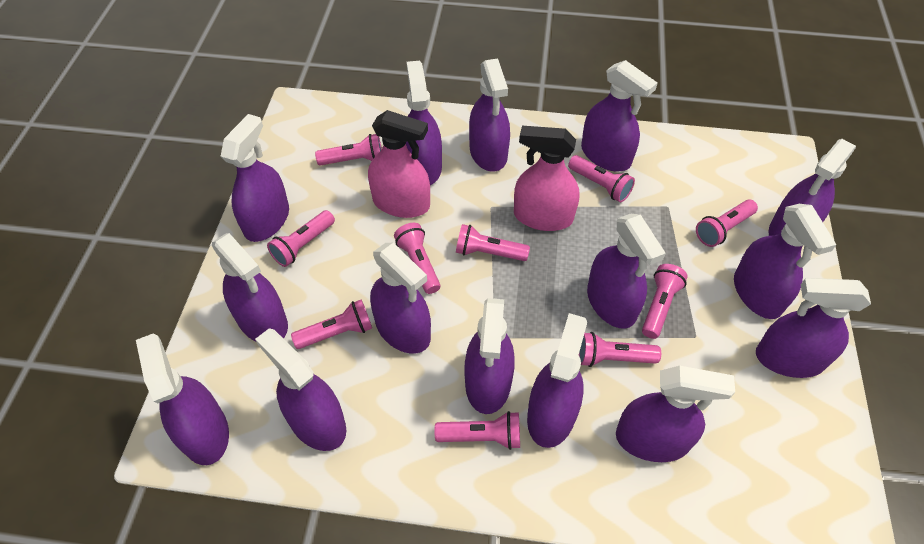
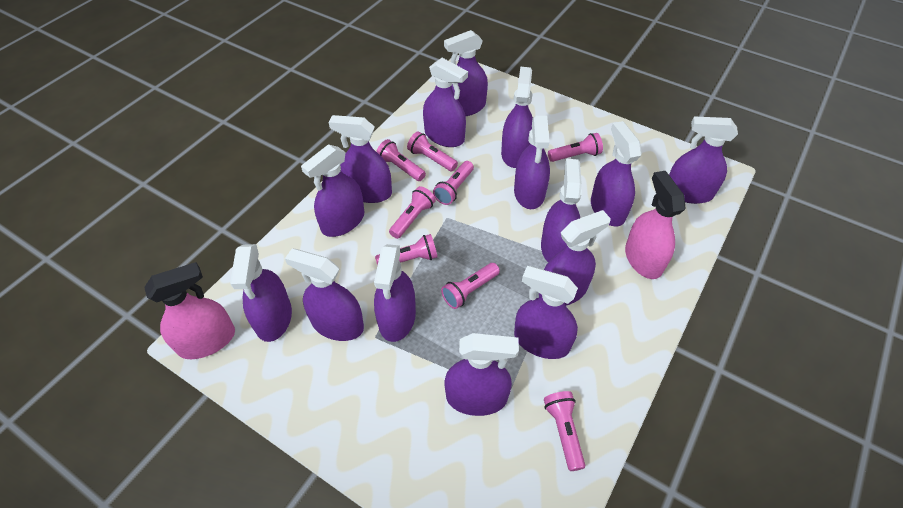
pink flashlight: 10 -> 8

